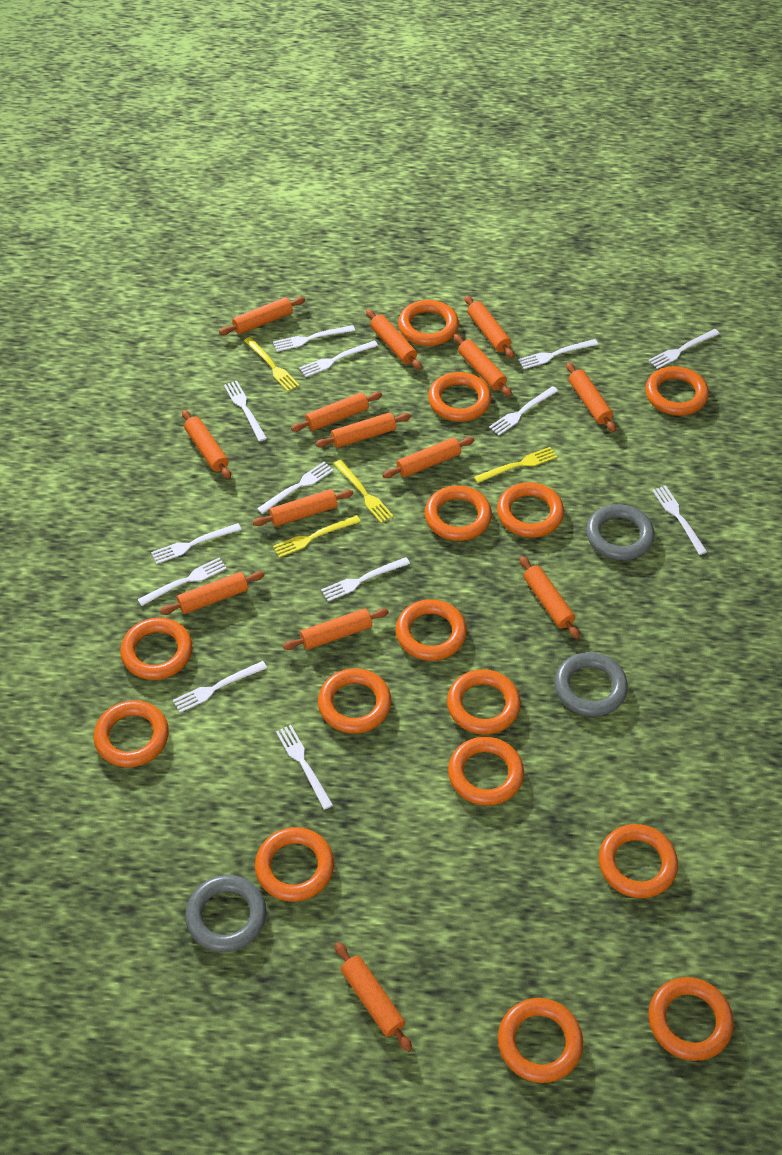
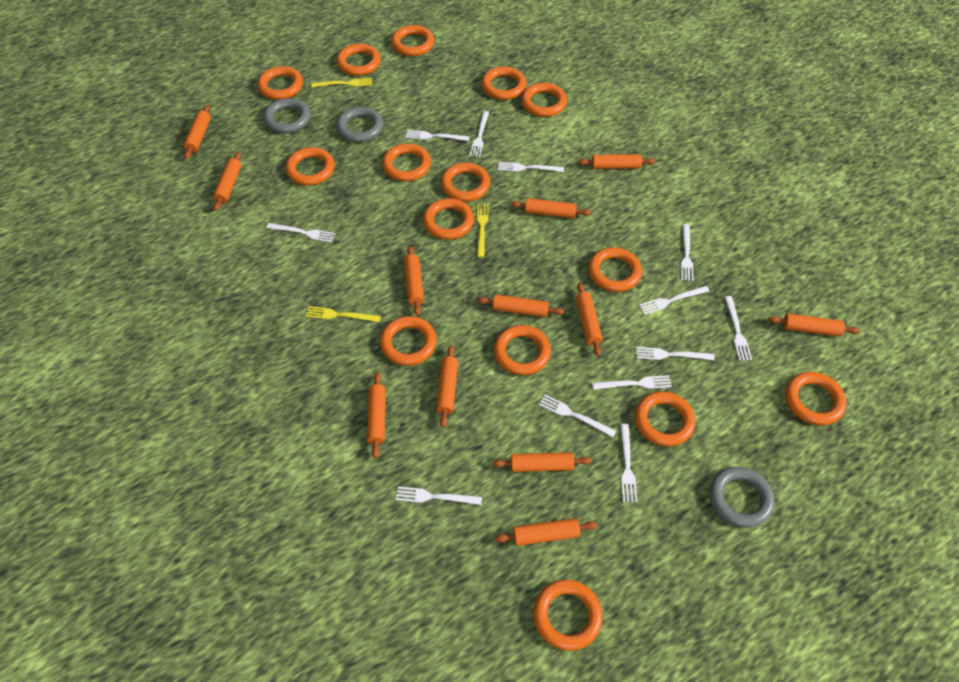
orange rolling pin: 14 -> 12
white fork: 13 -> 12
yellow fork: 4 -> 3

